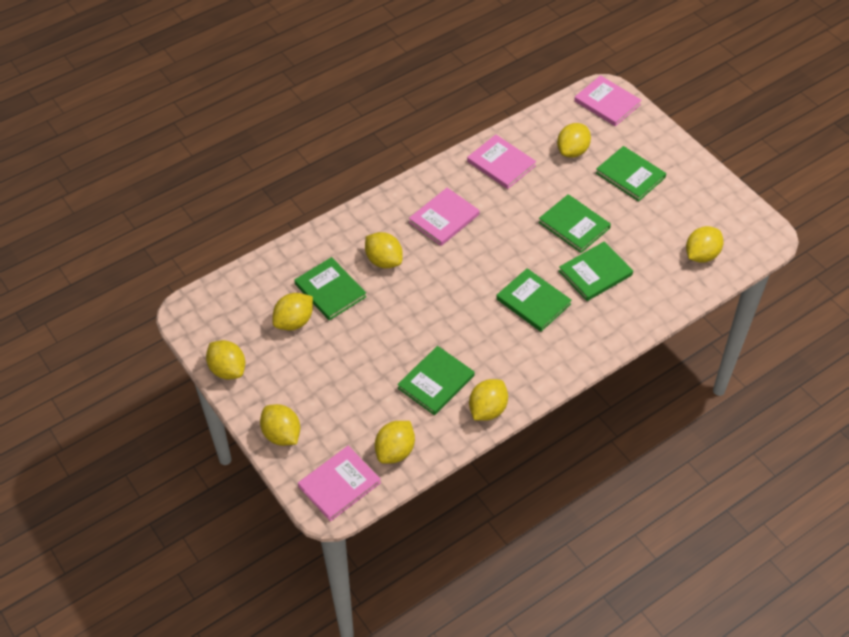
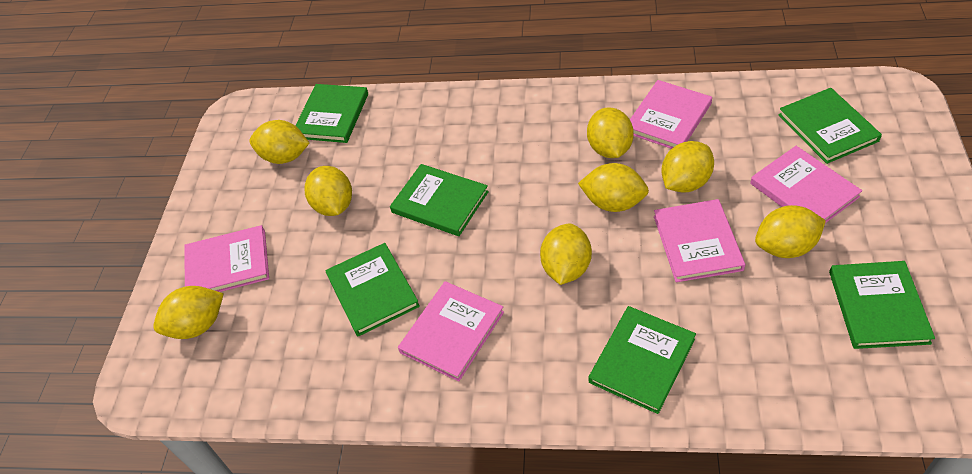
pink book: 4 -> 5

